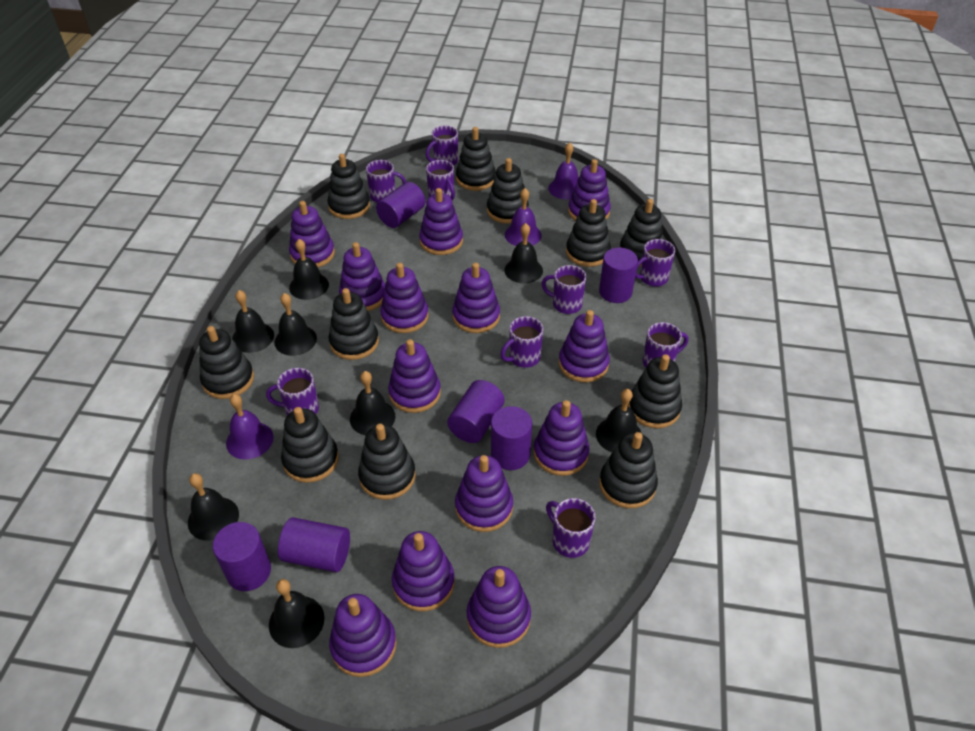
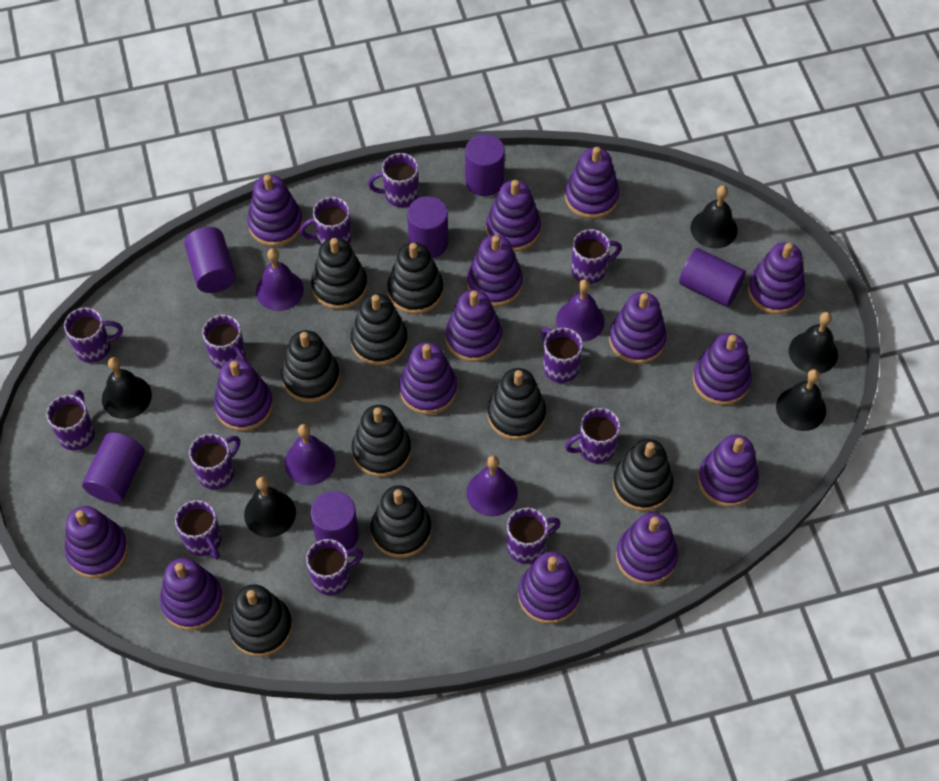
black bell: 8 -> 5
black stacking toy: 11 -> 9
purple bell: 3 -> 4
purple mug: 9 -> 12
purple stacking toy: 13 -> 15

